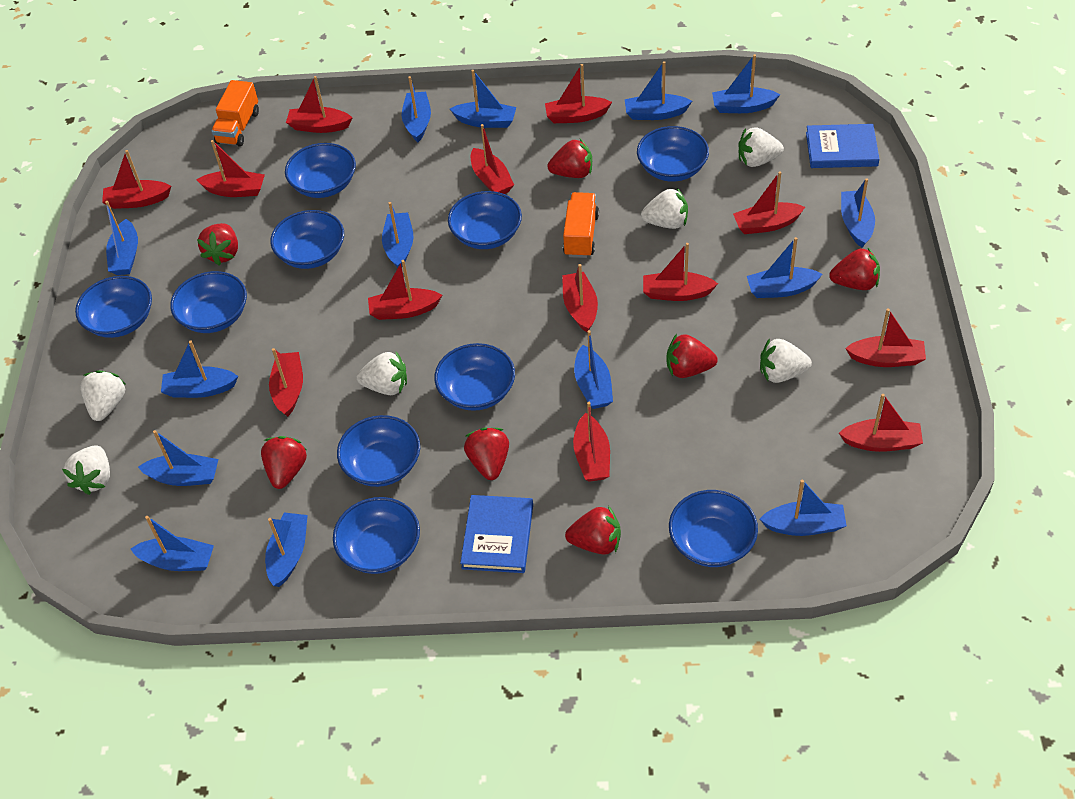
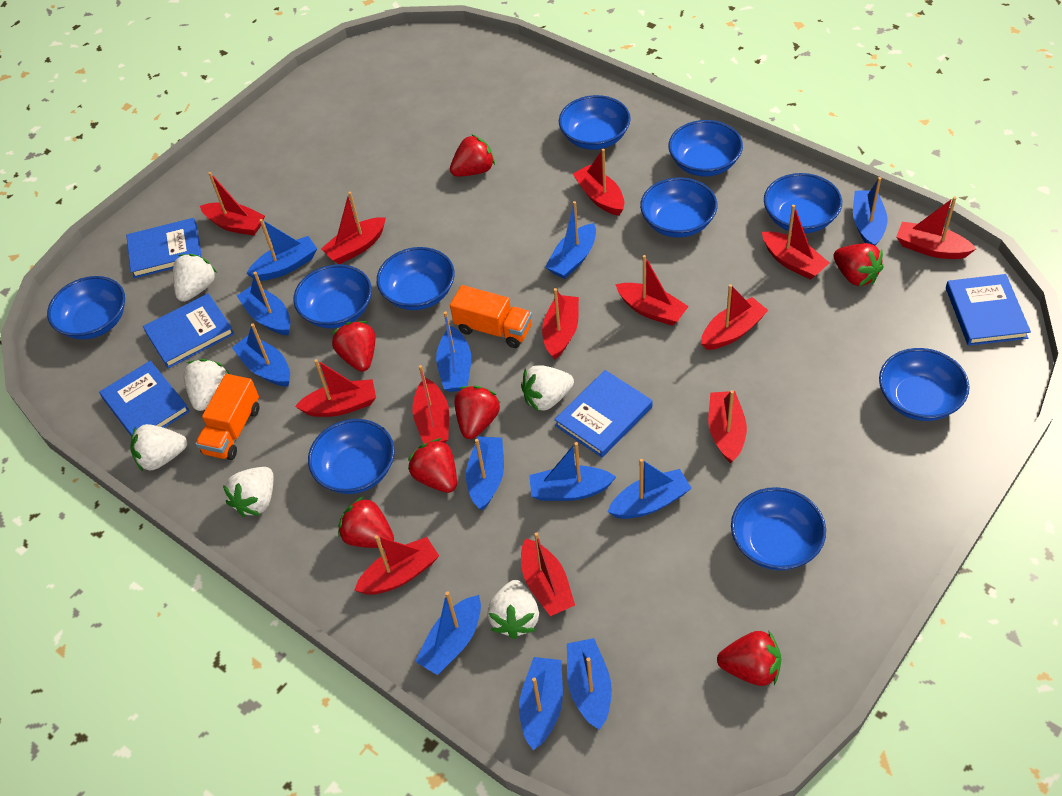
blue boat: 14 -> 12
blue book: 2 -> 5

